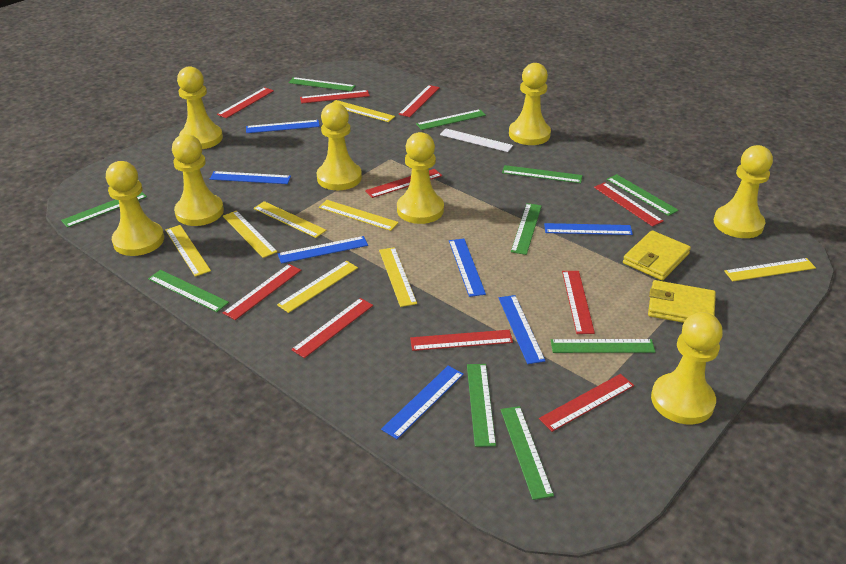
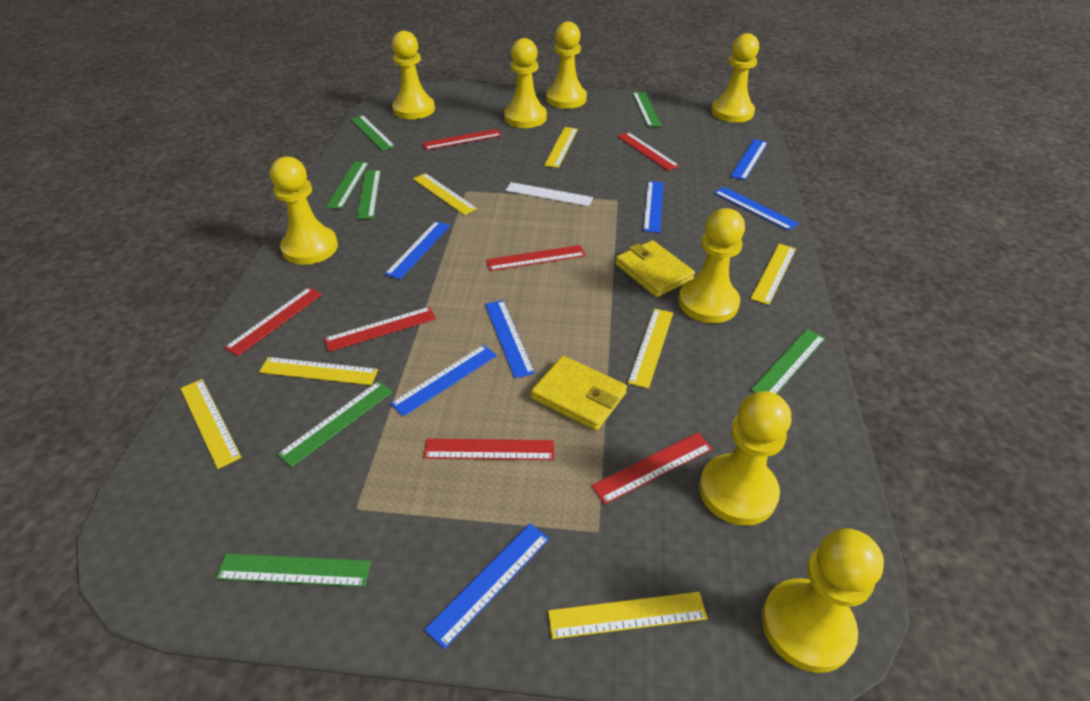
green ruler: 10 -> 7
red ruler: 10 -> 7
yellow ruler: 8 -> 7

